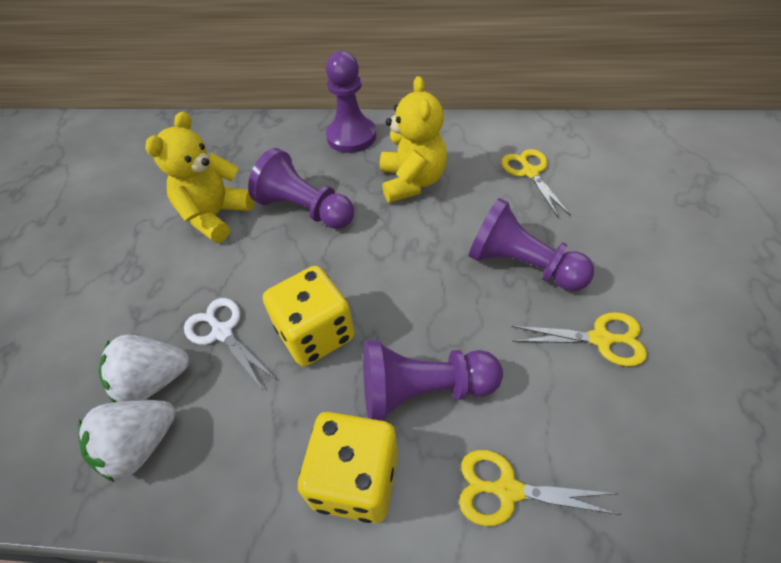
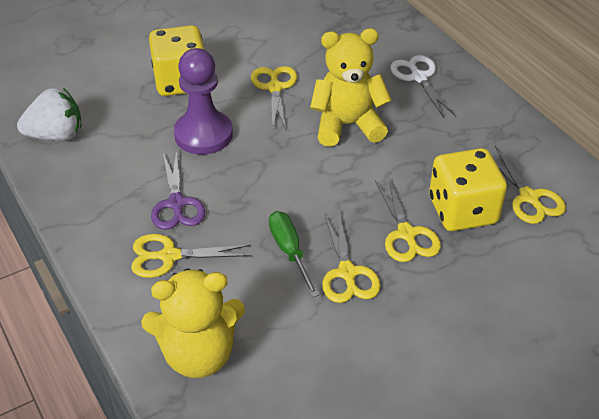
green screwdriver: 0 -> 1
purple pawn: 4 -> 1
purple scissors: 0 -> 1
white strawberry: 2 -> 1
yellow scissors: 3 -> 5

